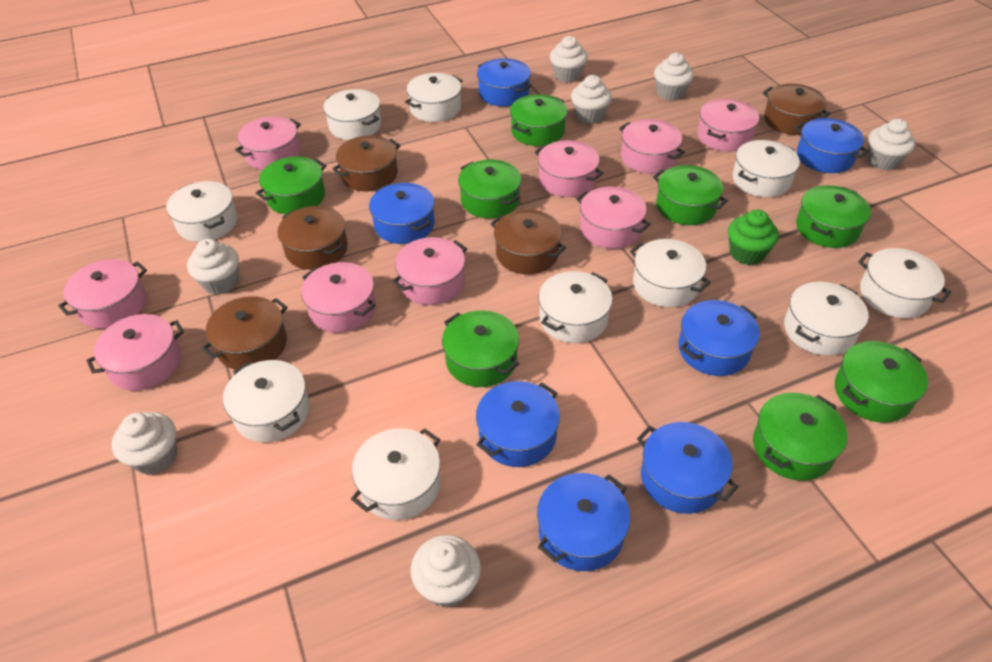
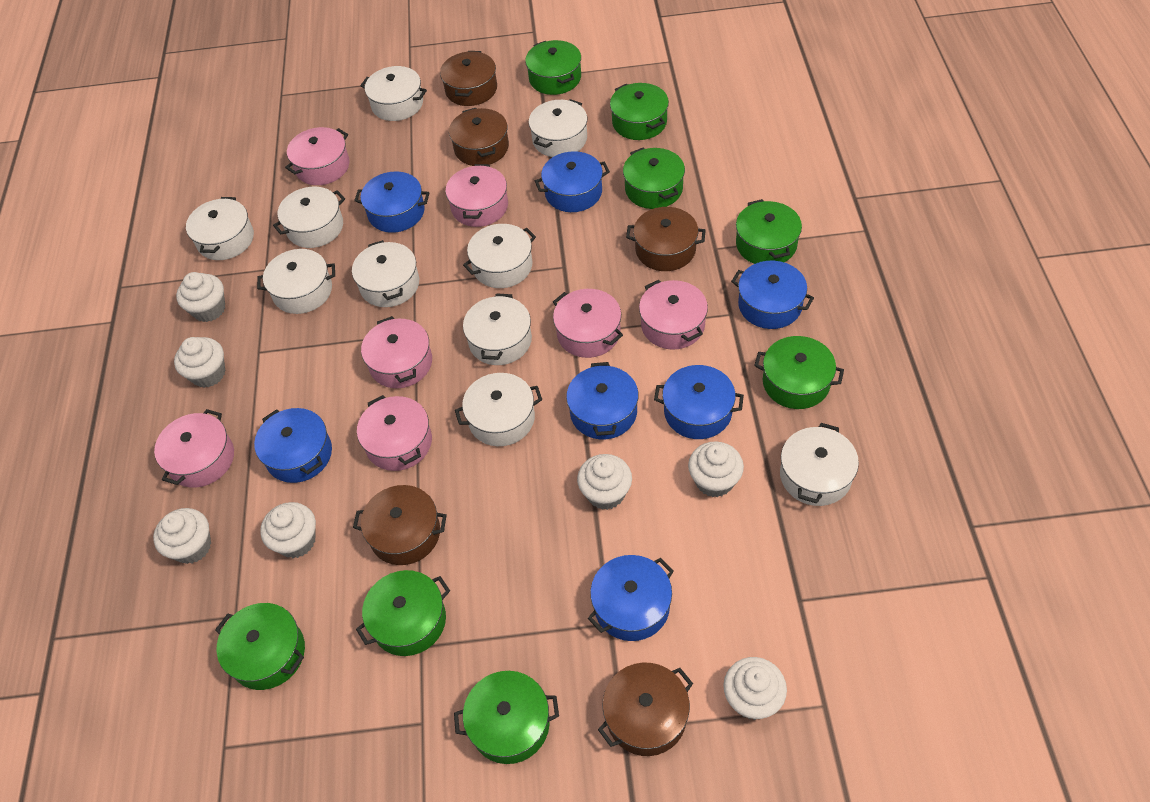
green cupcake: 1 -> 0
pink pot: 9 -> 7

